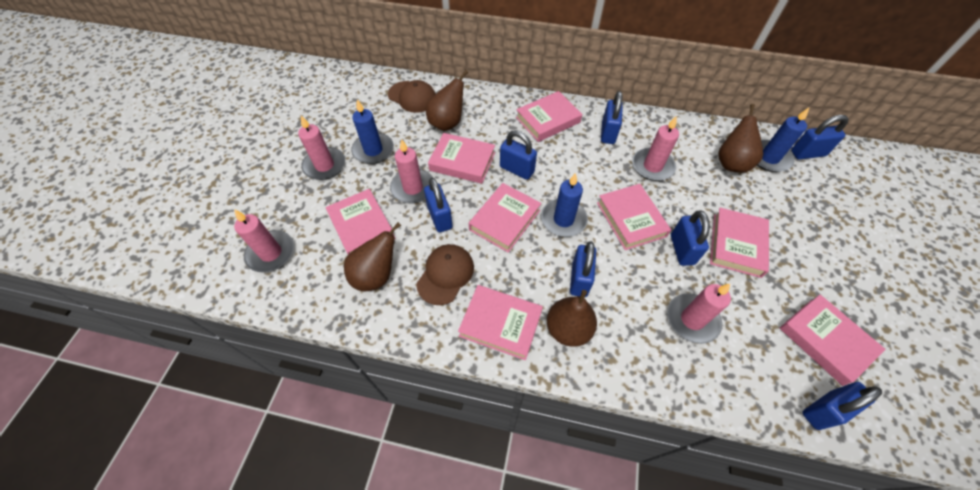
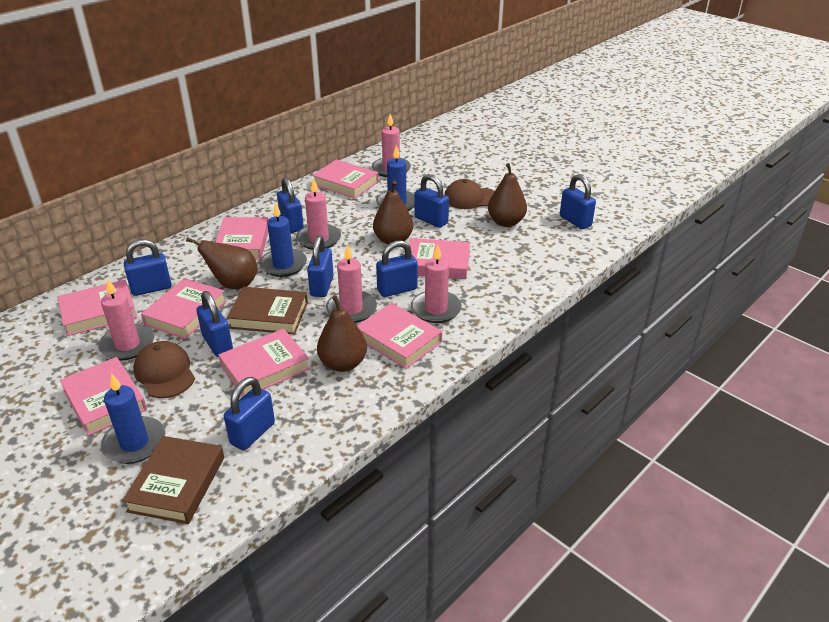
blue padlock: 7 -> 8
brown book: 0 -> 2

